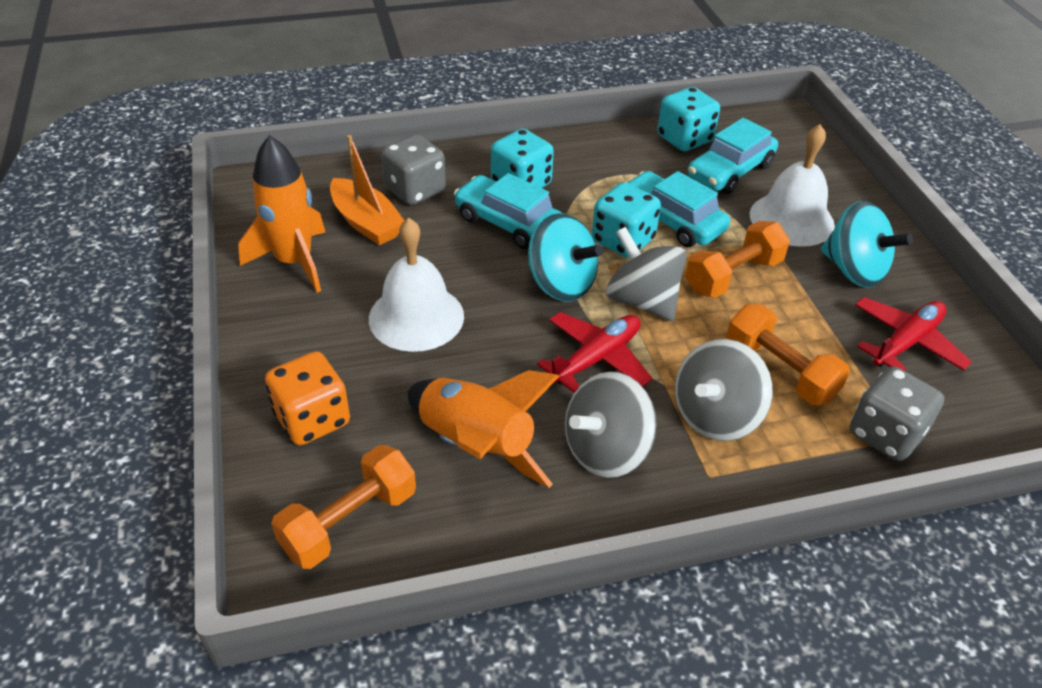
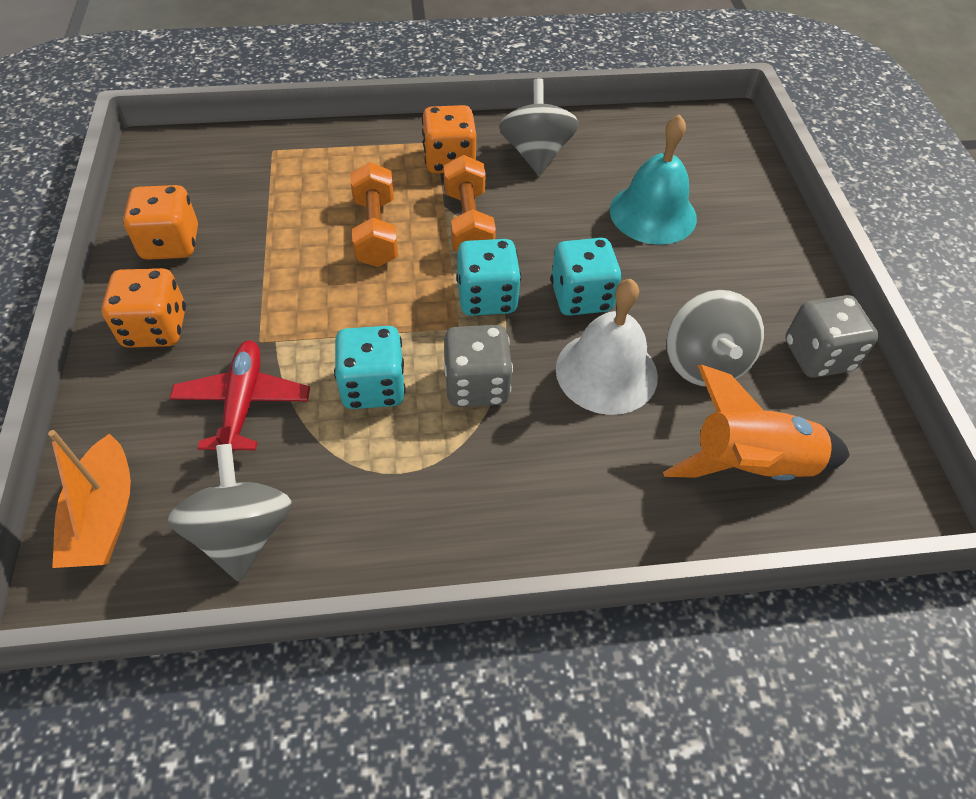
orange dice: 1 -> 3
orange dumbbell: 3 -> 2
orange rocket: 2 -> 1
red plane: 2 -> 1
turquoise bell: 0 -> 1
turquoise car: 3 -> 0
turquoise spinning top: 2 -> 0
white bell: 2 -> 1

